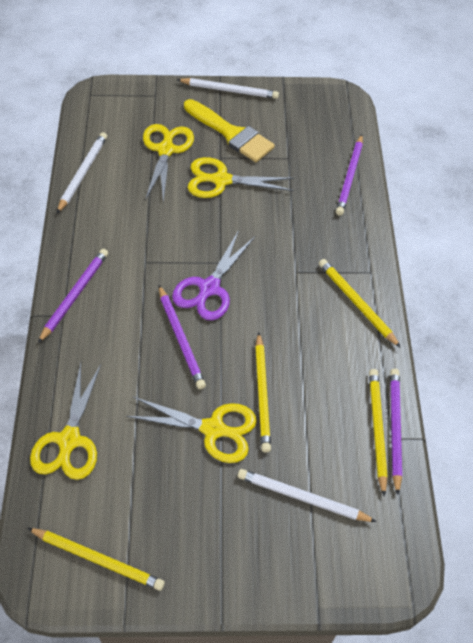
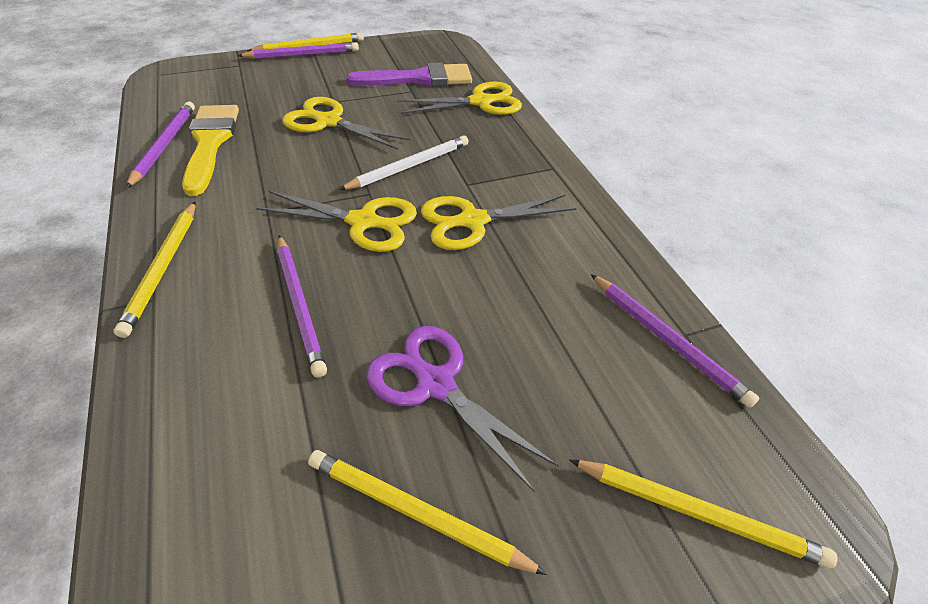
purple brush: 0 -> 1
white pencil: 3 -> 1

